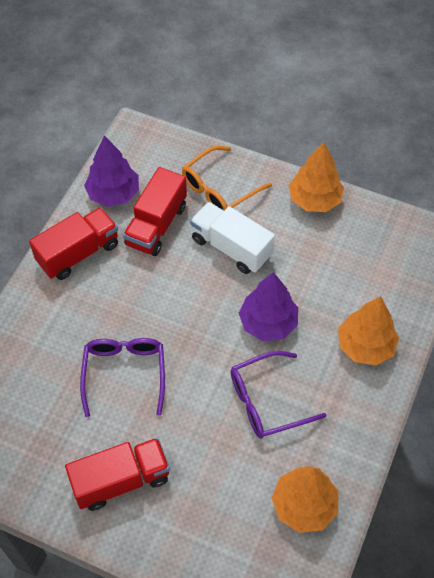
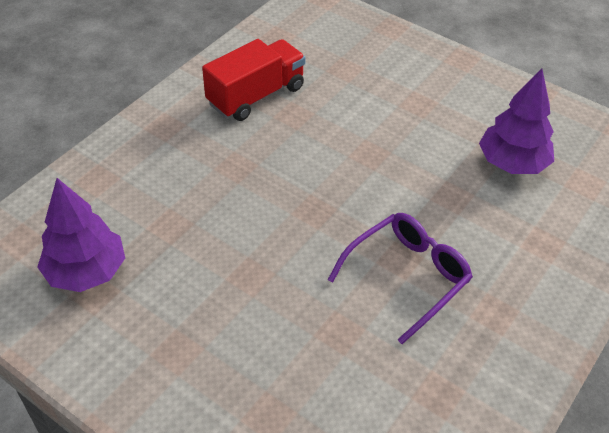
orange glasses: 1 -> 0
orange tree: 3 -> 0
purple glasses: 2 -> 1
red truck: 3 -> 1
white truck: 1 -> 0

